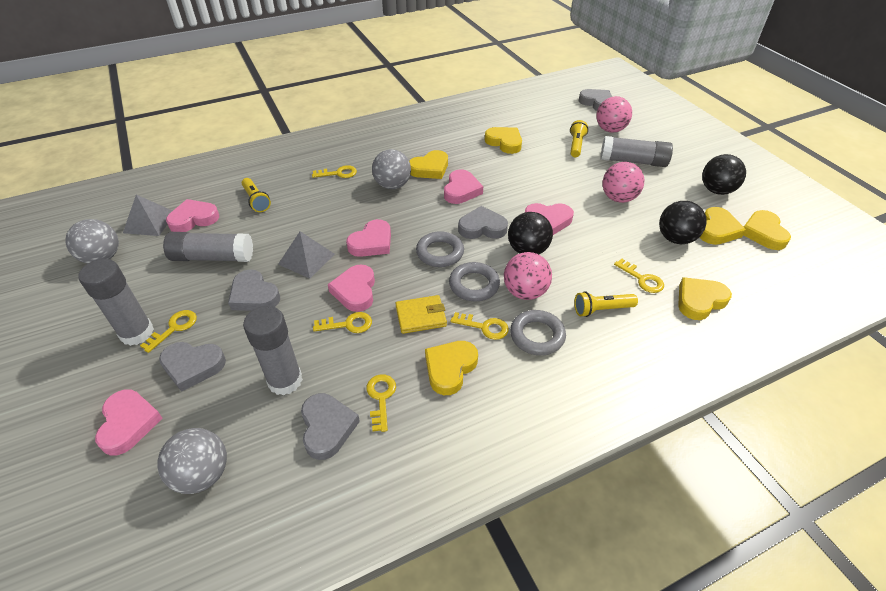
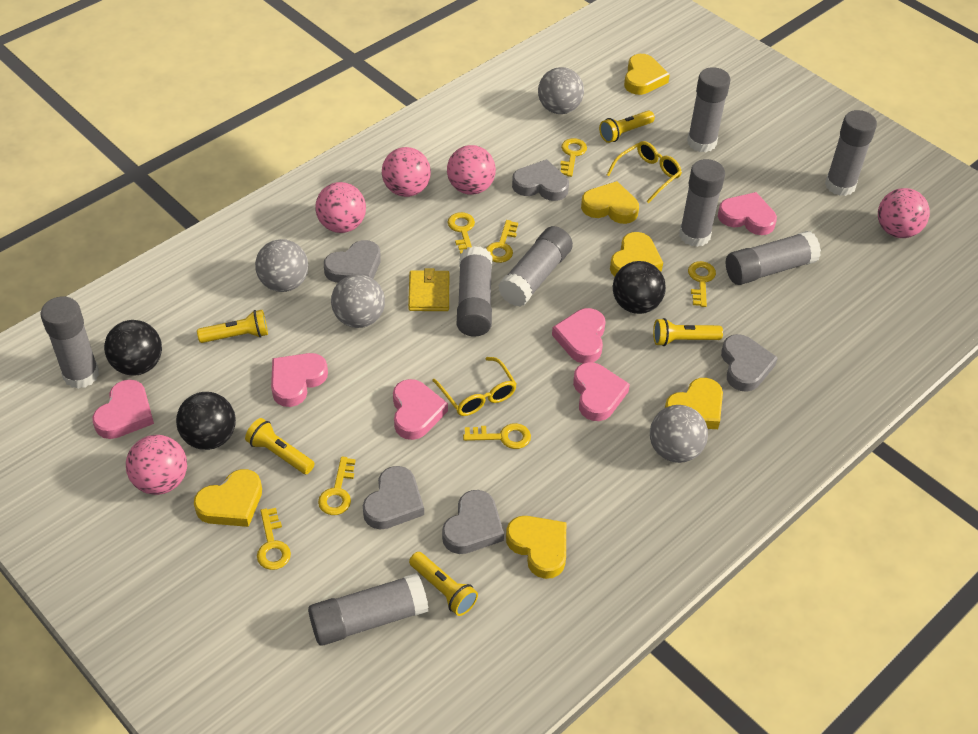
grey ball: 3 -> 4
grey glue stick: 4 -> 8
grey pyramid: 2 -> 0
grey ring: 3 -> 0
pink ball: 3 -> 5
yellow flashlight: 3 -> 5
yellow glasses: 0 -> 2
yellow key: 6 -> 7

